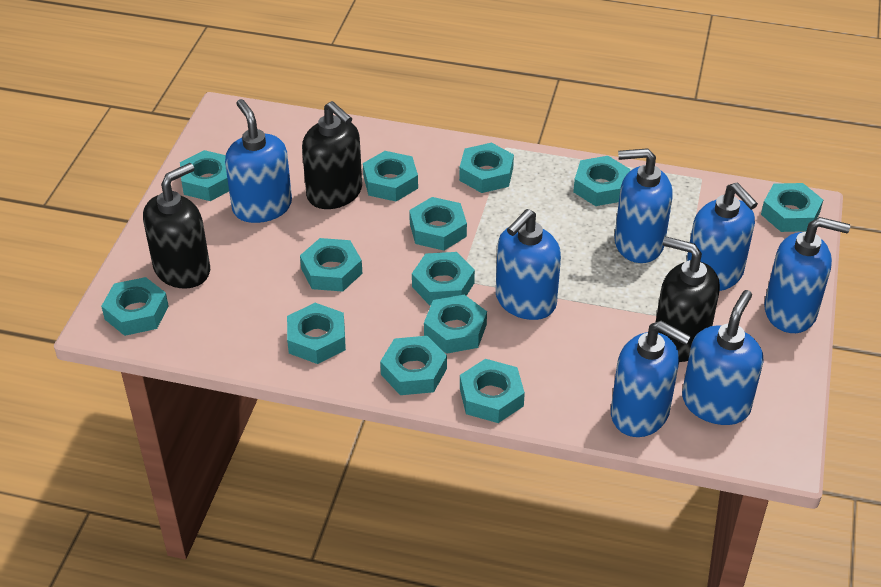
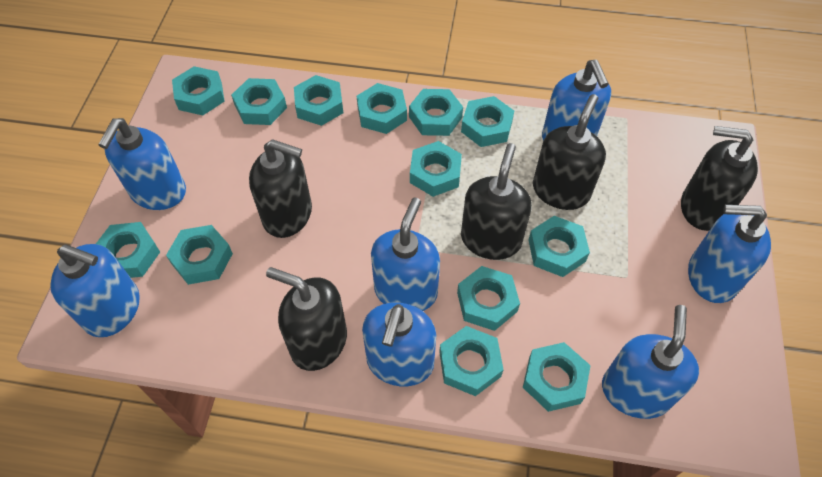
black soap dispenser: 3 -> 5

